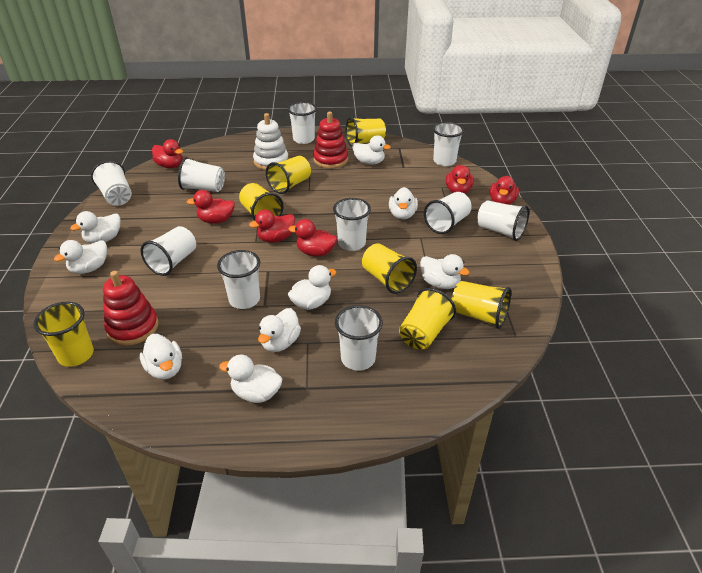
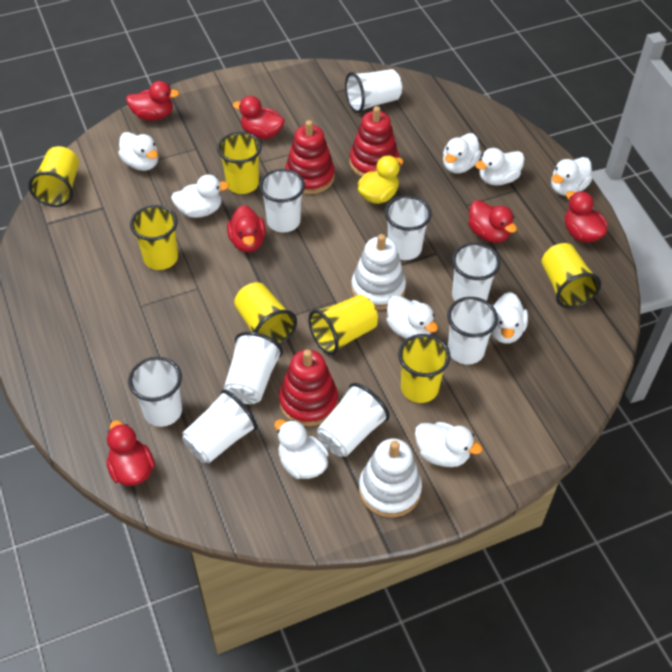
red stacking toy: 2 -> 3
white cup: 10 -> 9
white stacking toy: 1 -> 2
yellow duck: 0 -> 1

